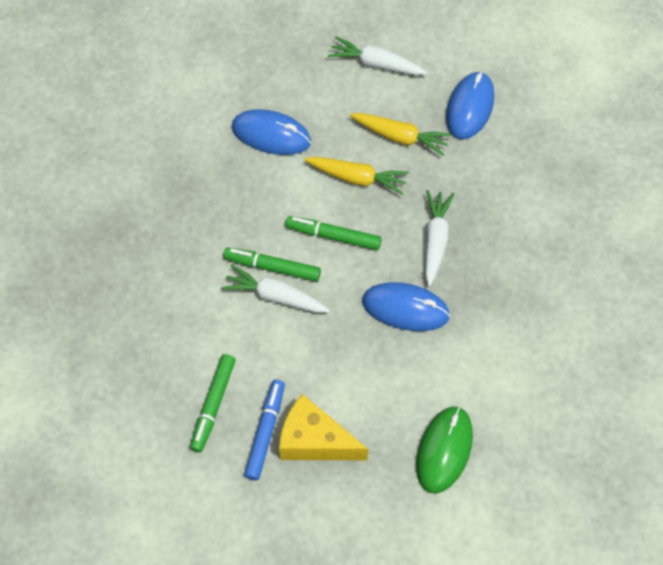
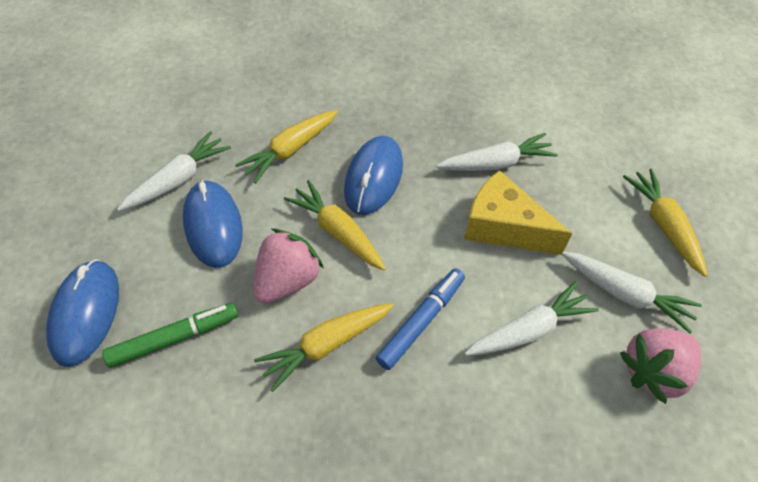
green marker: 3 -> 1
green mouse: 1 -> 0
pink strawberry: 0 -> 2
white carrot: 3 -> 4
yellow carrot: 2 -> 4

